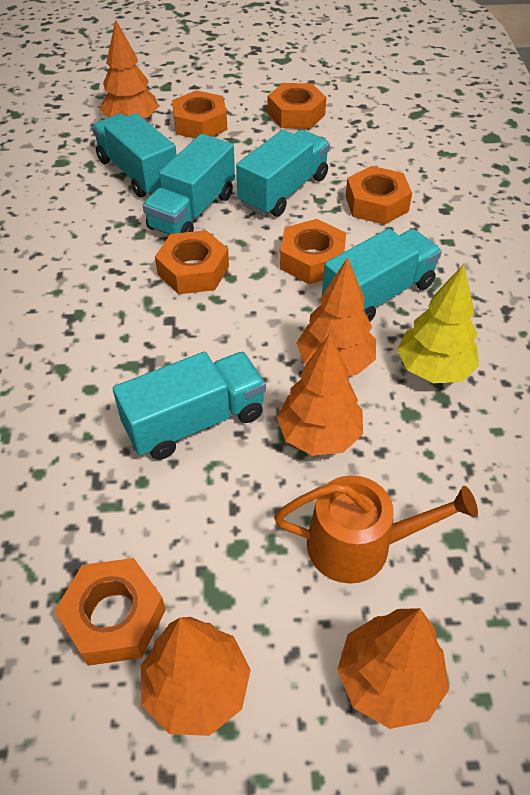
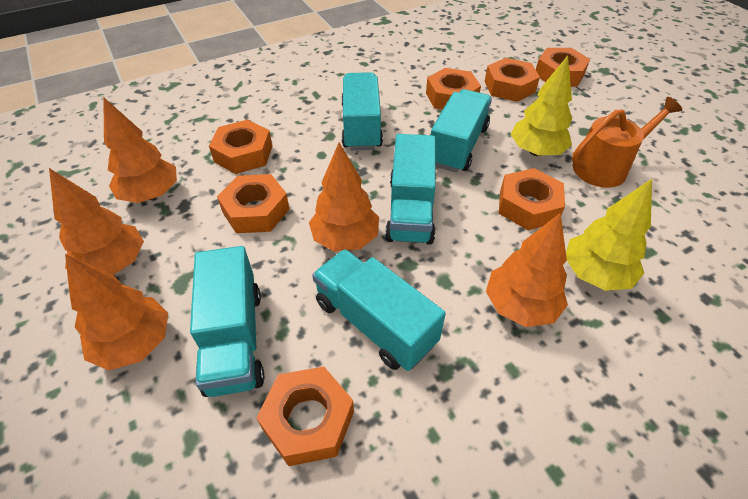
orange nut: 6 -> 7
yellow tree: 1 -> 2

